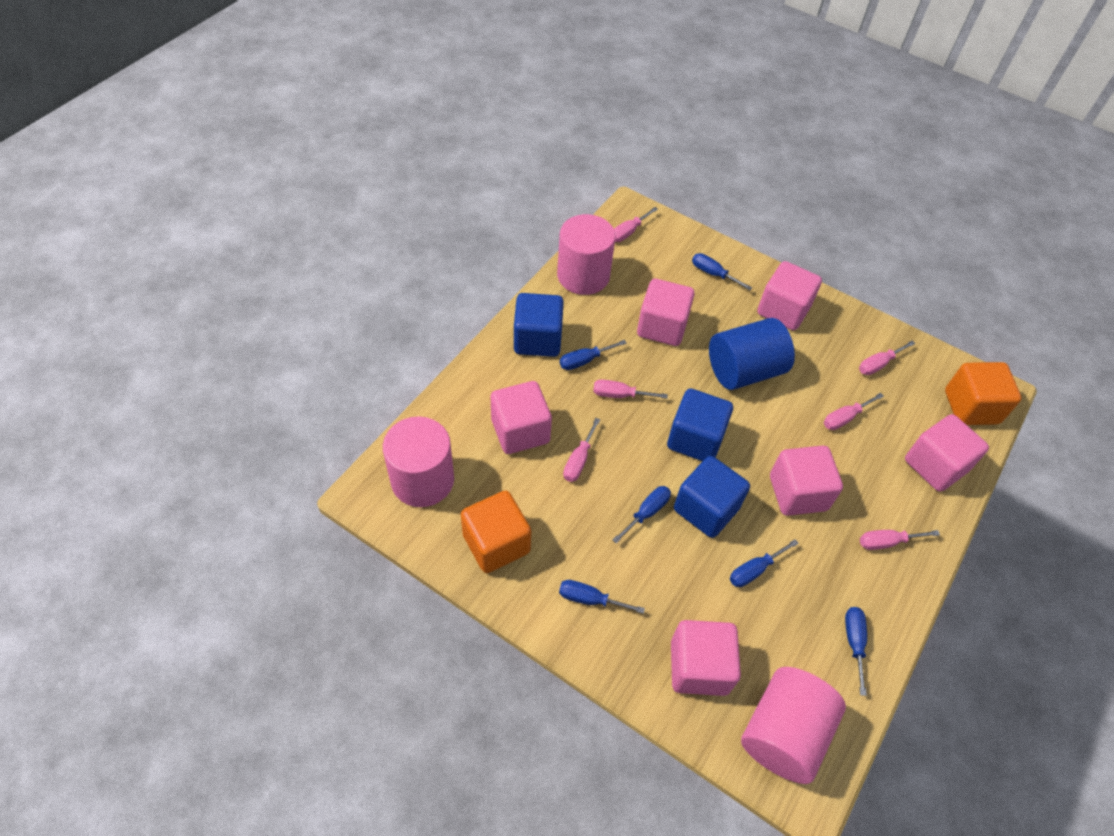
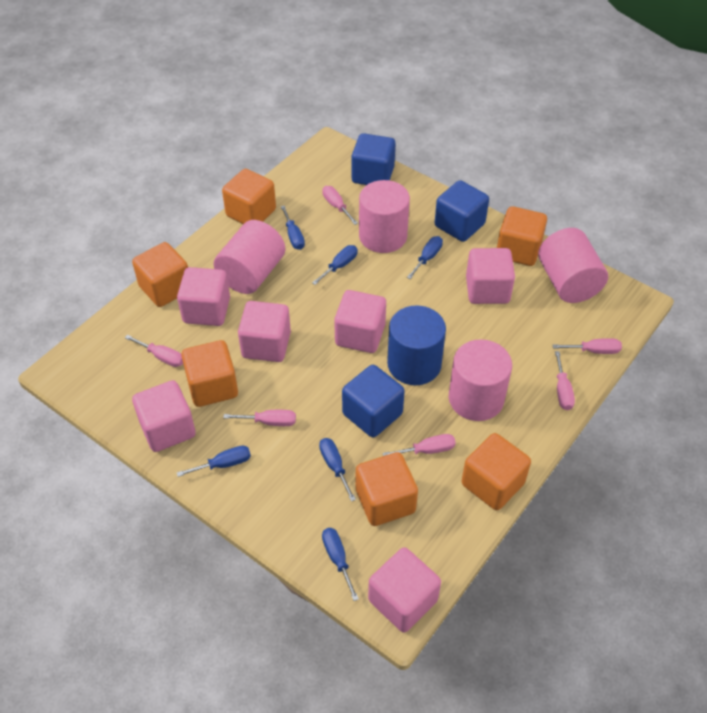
orange cube: 2 -> 6
pink cylinder: 3 -> 4

